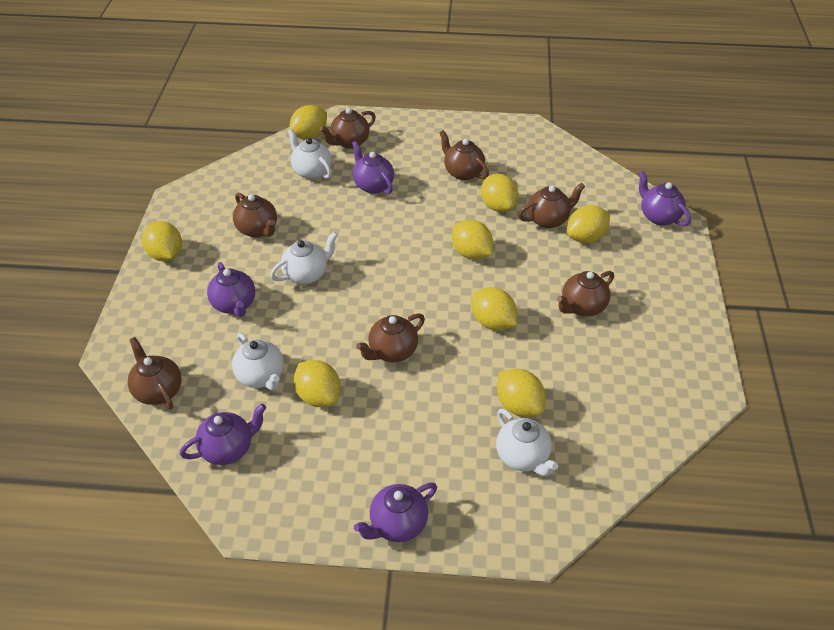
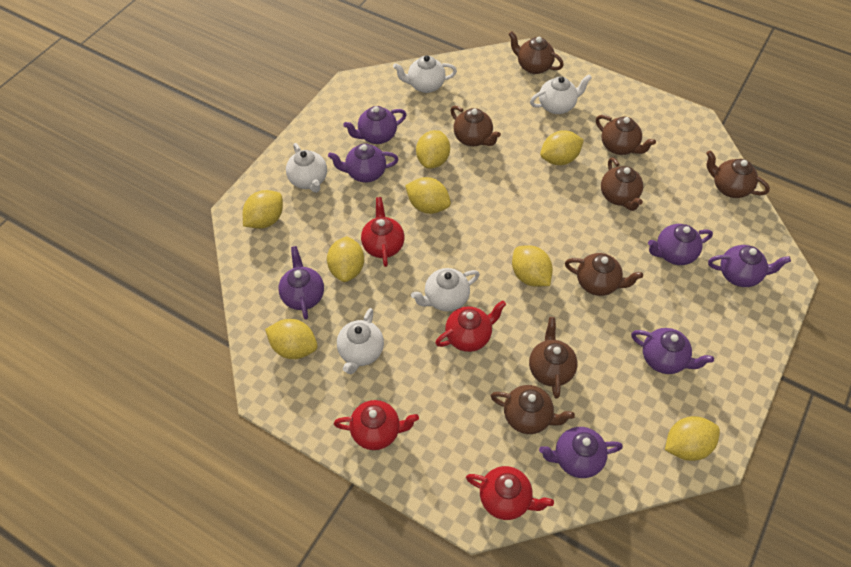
brown teapot: 7 -> 8
purple teapot: 5 -> 7
red teapot: 0 -> 4
white teapot: 4 -> 5

